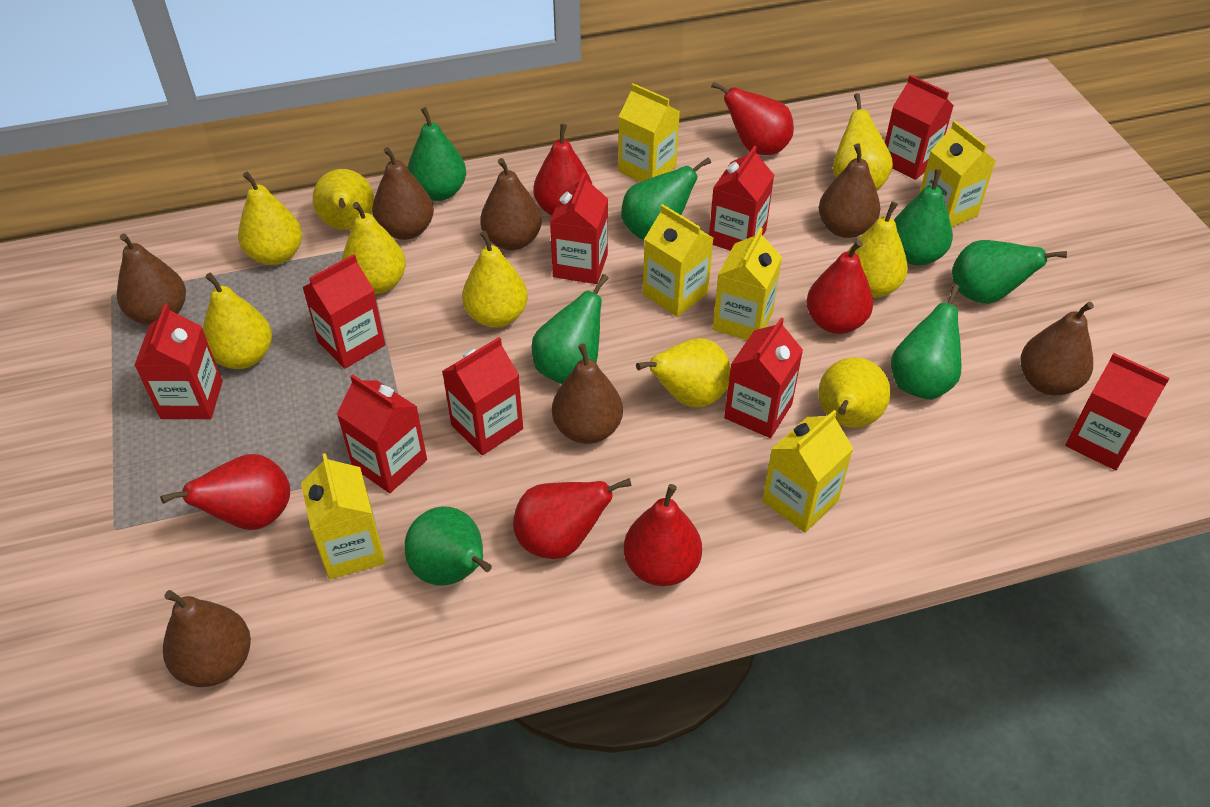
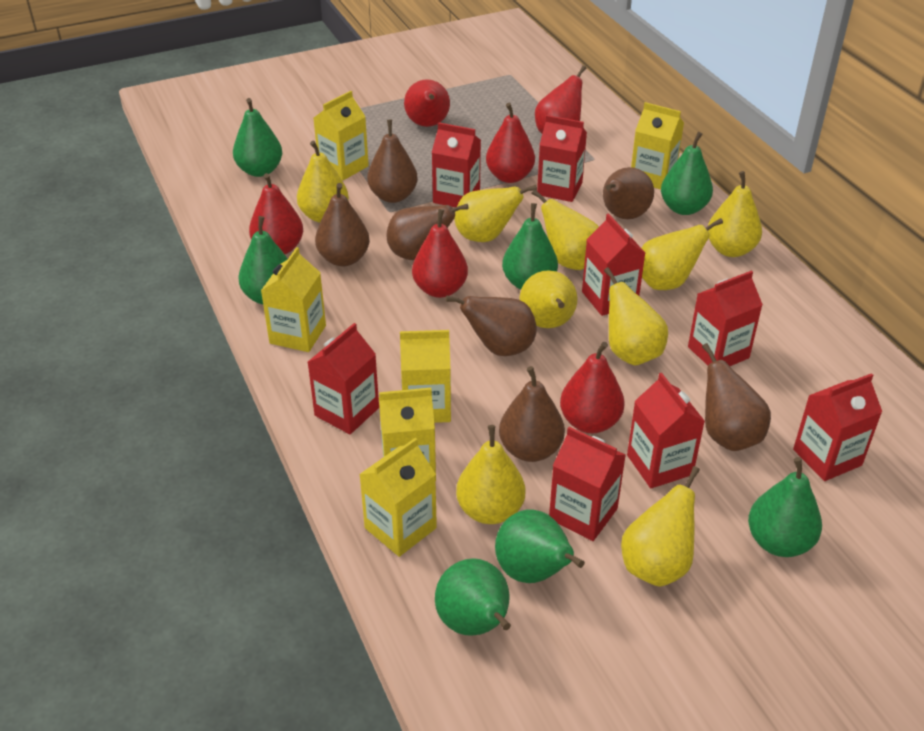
red carton: 9 -> 8

